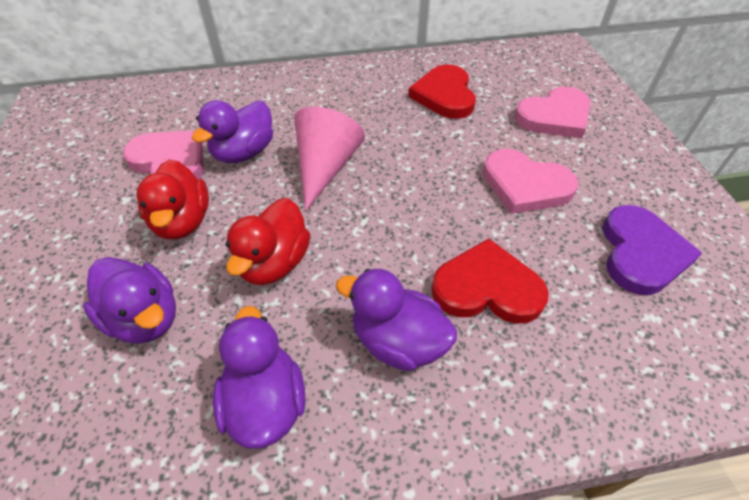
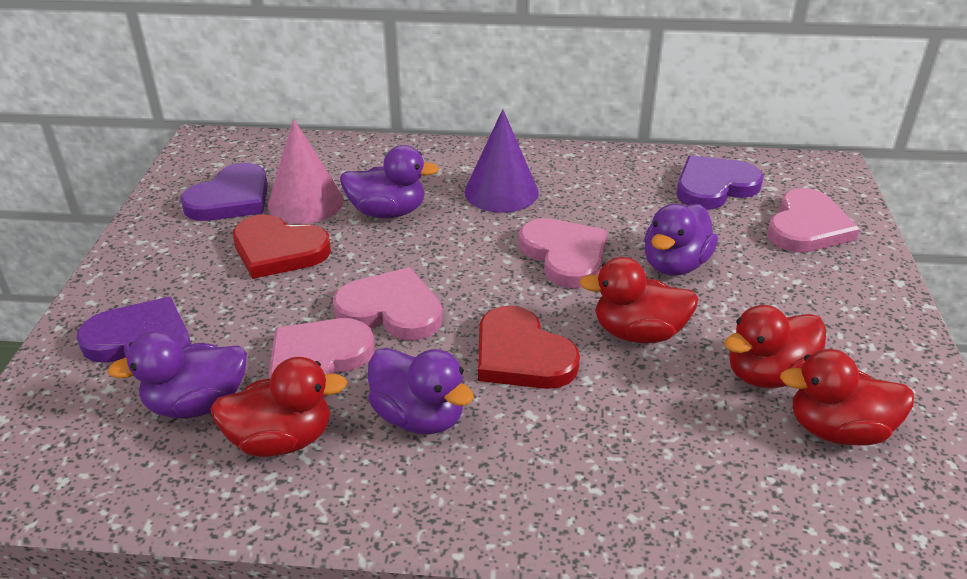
pink heart: 3 -> 4
purple cone: 0 -> 1
purple heart: 1 -> 3
red duck: 2 -> 4

